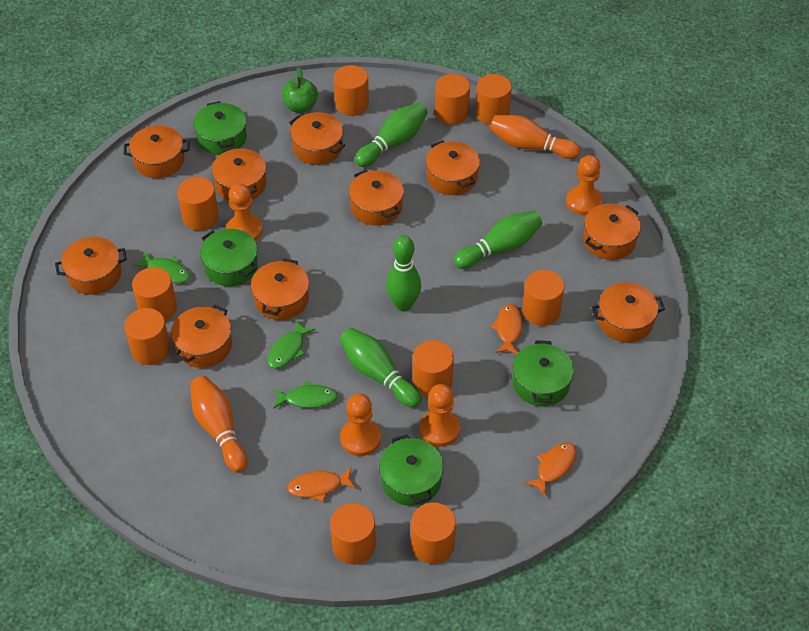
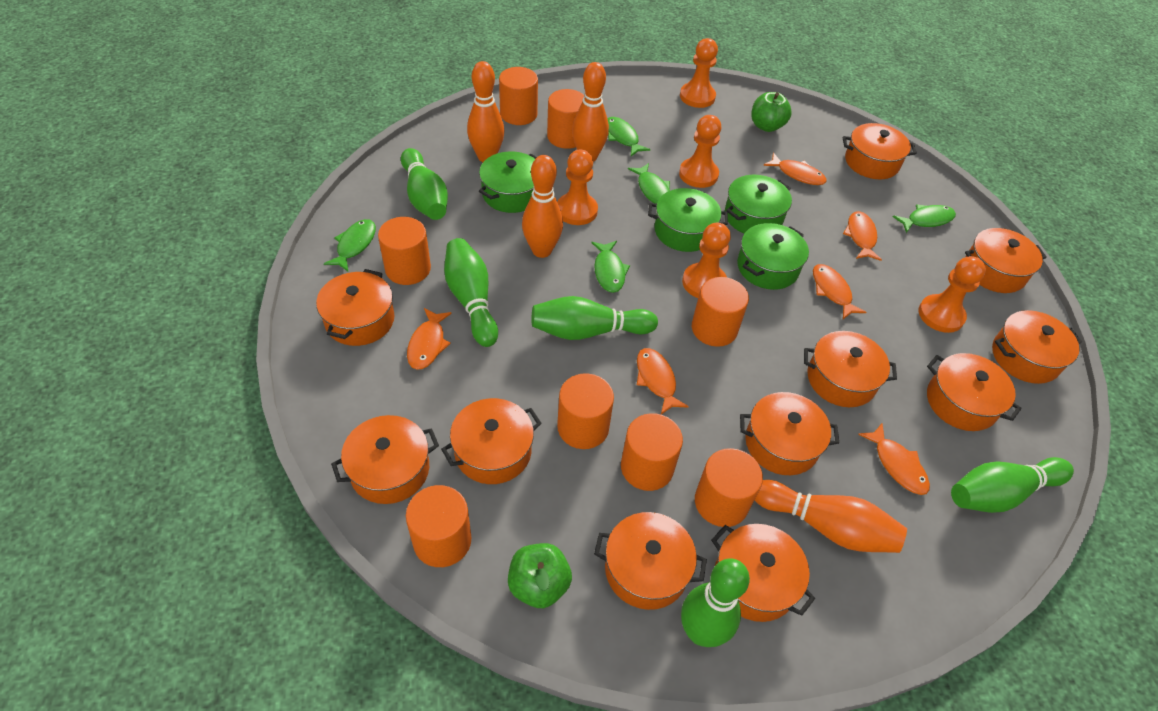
green apple: 1 -> 2
green bowling pin: 4 -> 5
green fish: 3 -> 5
orange bowling pin: 2 -> 4
orange cylinder: 10 -> 8
orange fish: 3 -> 6
orange pawn: 4 -> 5
orange pot: 10 -> 11

